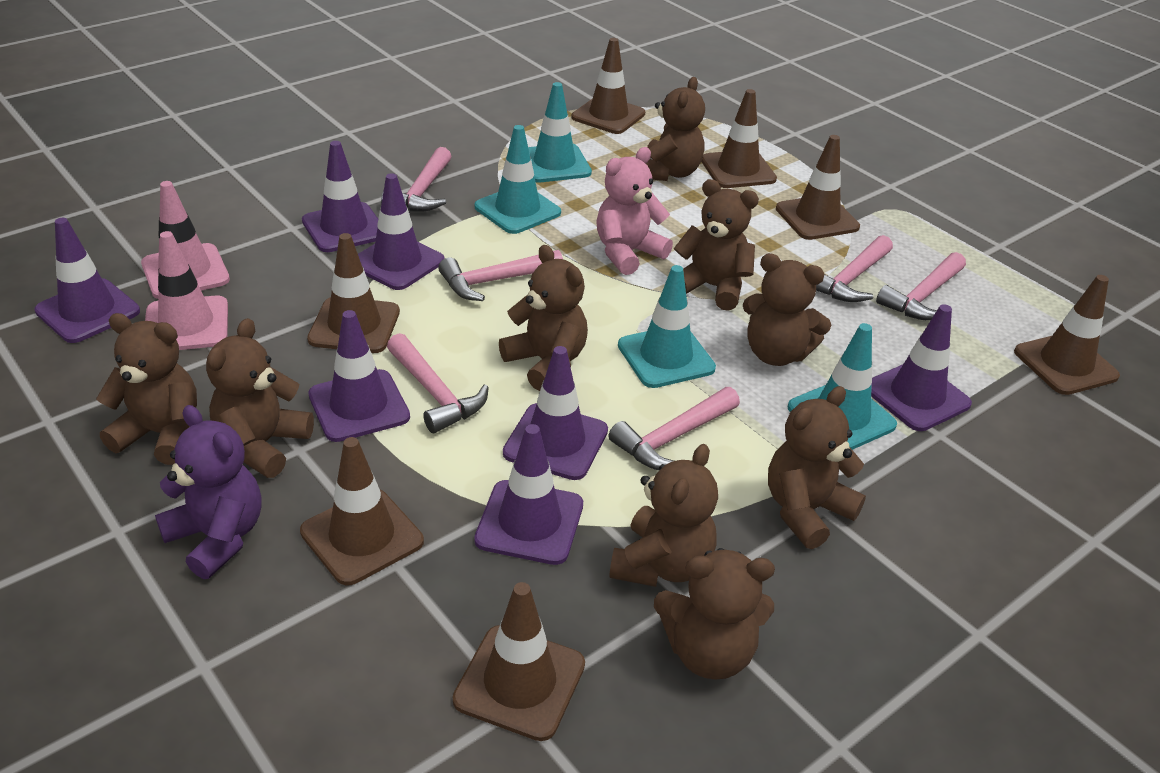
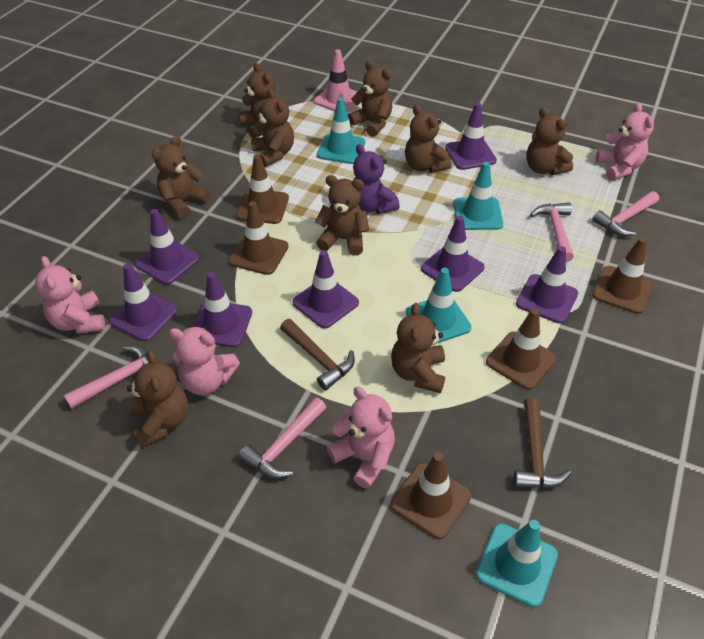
brown hammer: 0 -> 2
brown traffic cone: 7 -> 5
pink hammer: 6 -> 4
pink teddy bear: 1 -> 4
pink traffic cone: 2 -> 1

